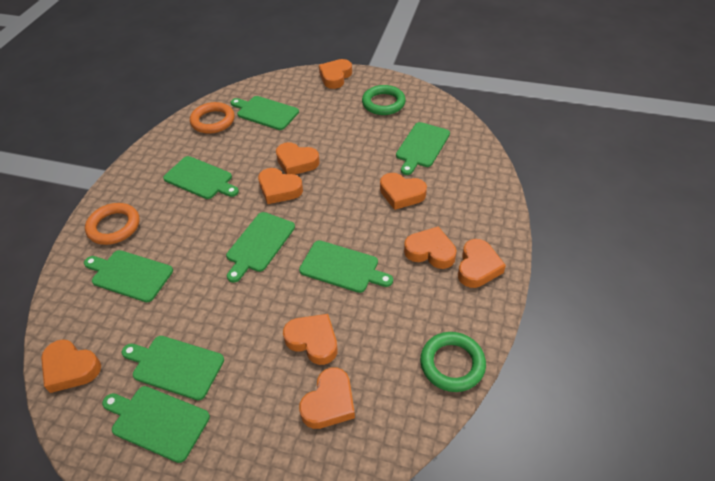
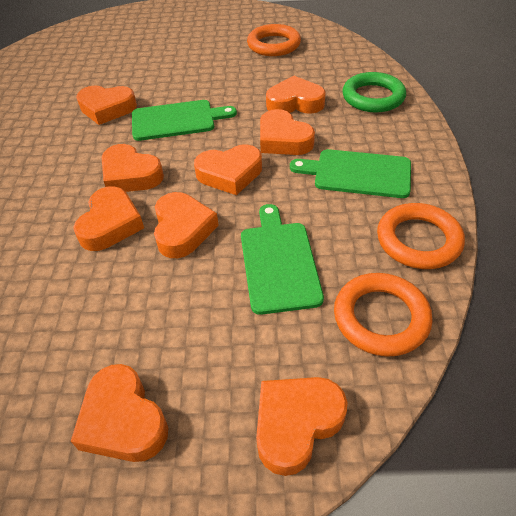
green cutting board: 8 -> 3
green ring: 2 -> 1
orange ring: 2 -> 3

